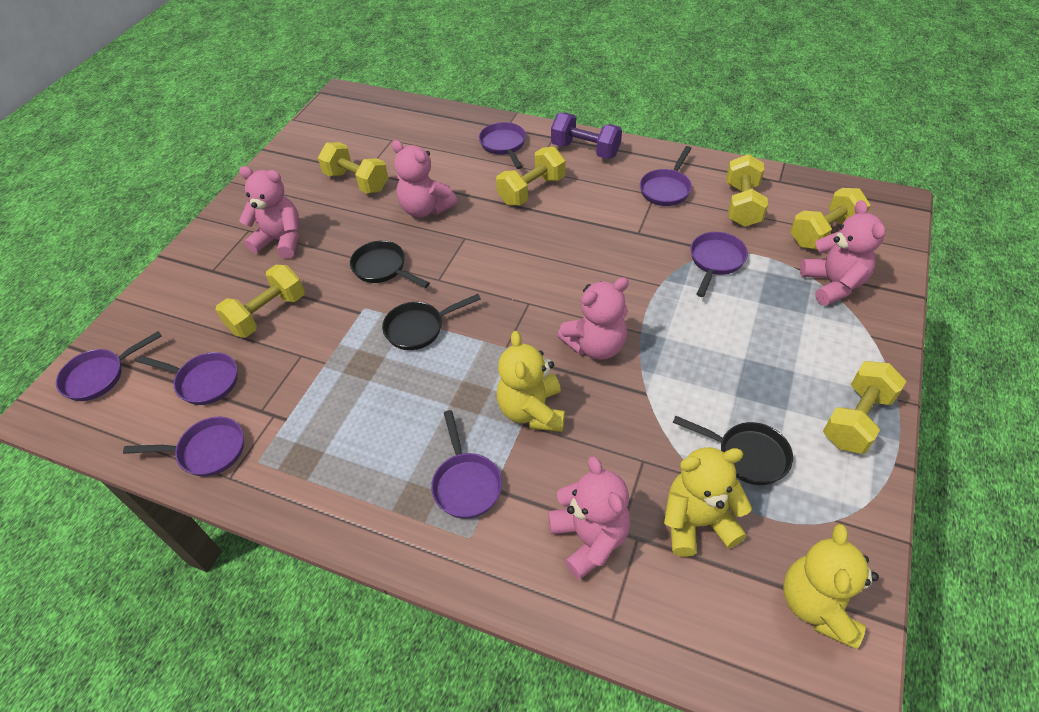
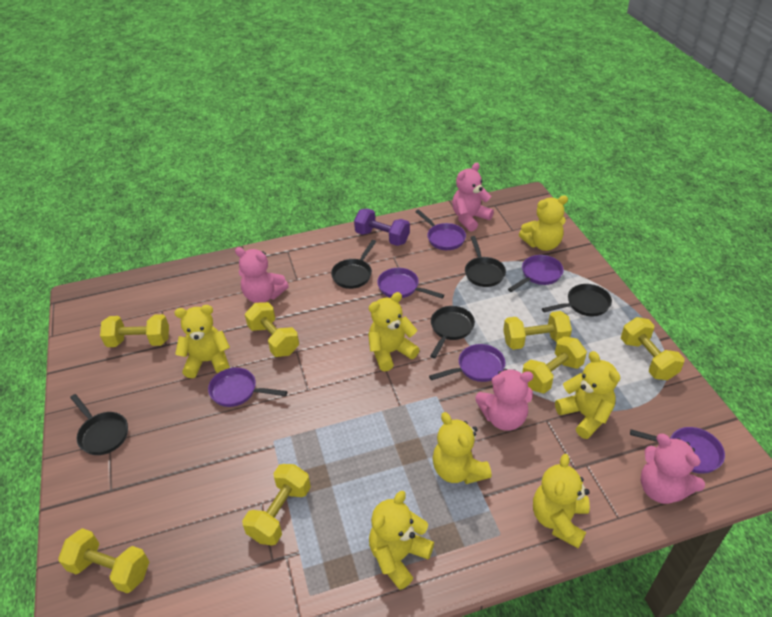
black pan: 3 -> 5
pink teddy bear: 5 -> 4
purple pan: 7 -> 6
yellow dumbbell: 6 -> 7
yellow teddy bear: 3 -> 7

